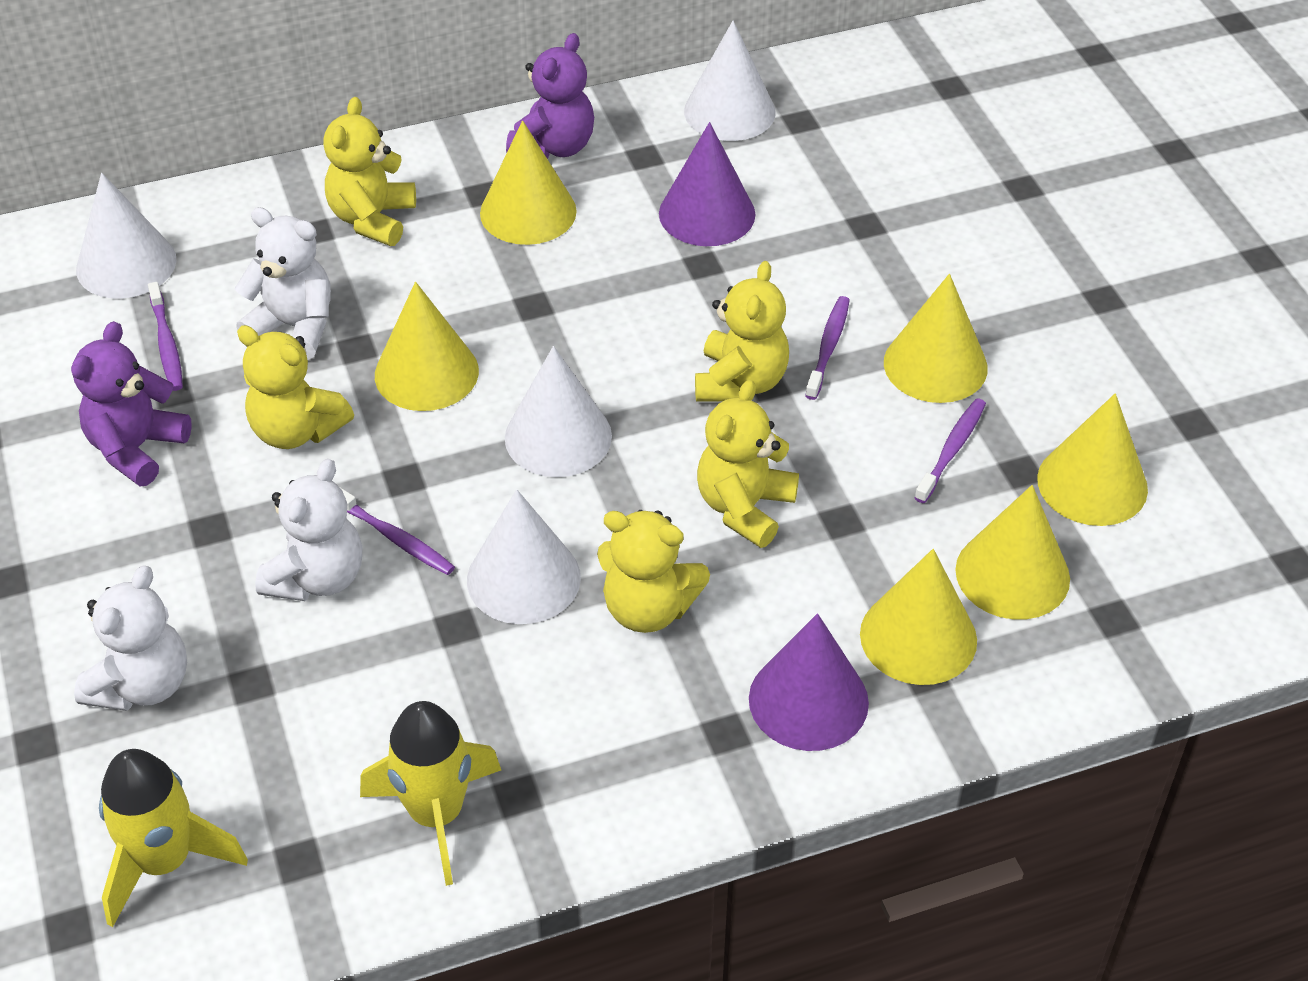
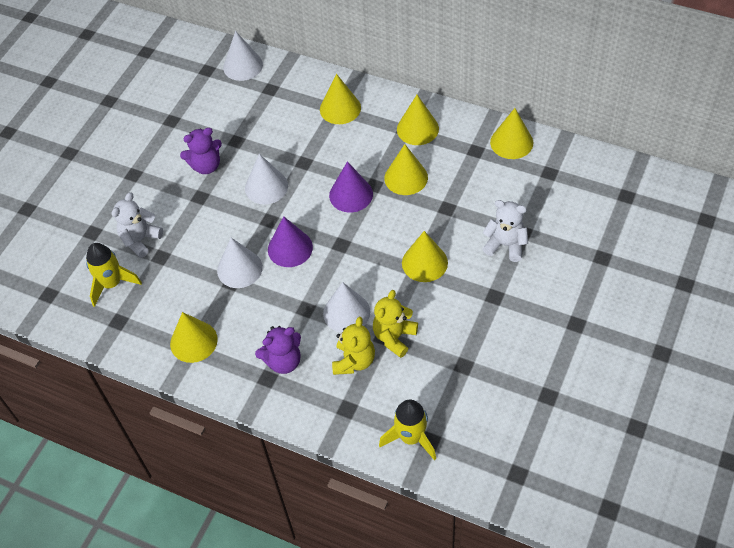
purple toothbrush: 4 -> 0
white teddy bear: 3 -> 2
yellow teddy bear: 5 -> 2

